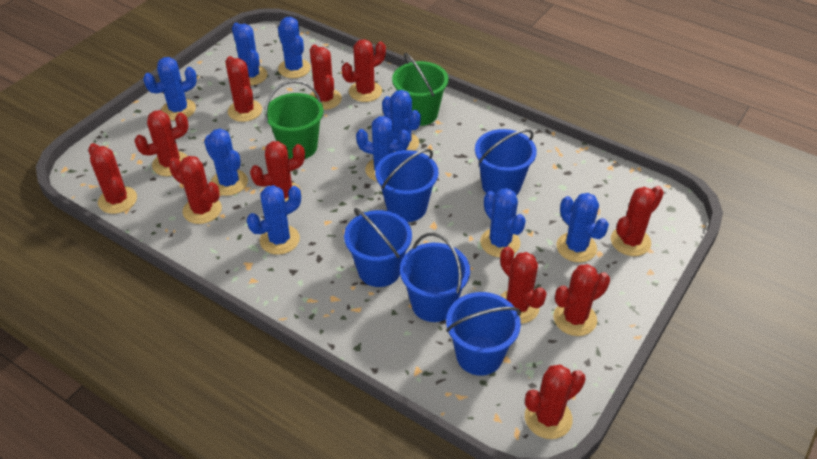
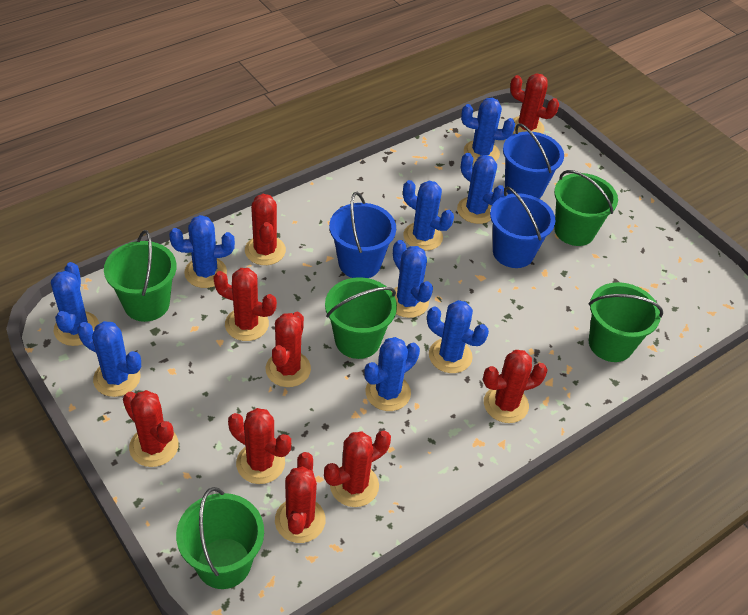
blue bucket: 5 -> 3
green bucket: 2 -> 5
red cactus: 11 -> 9

